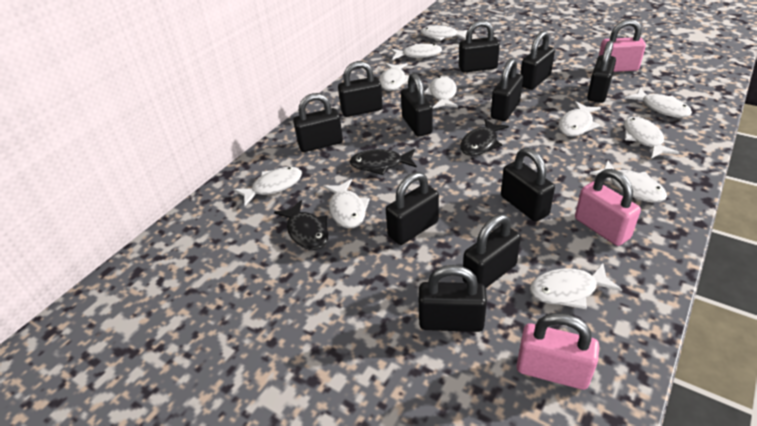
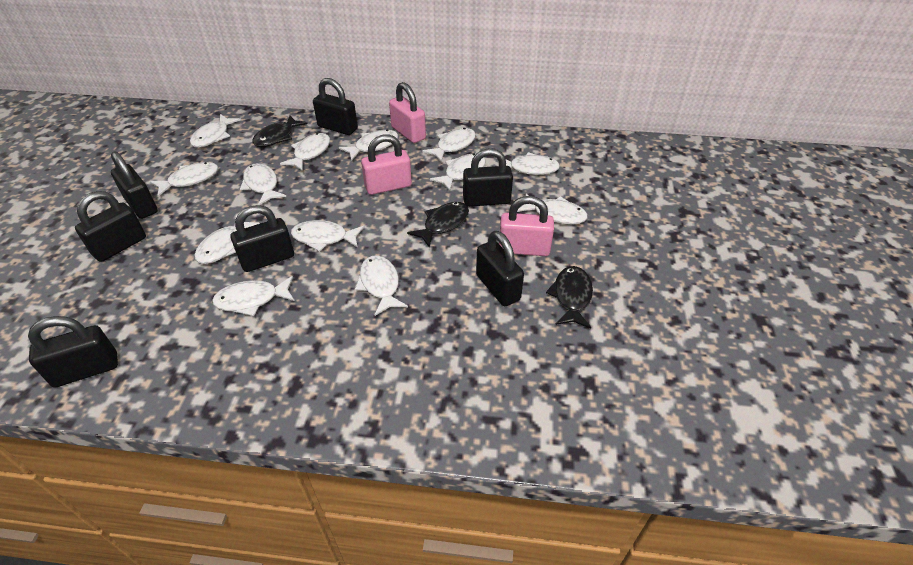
black padlock: 11 -> 7
white fish: 11 -> 13

